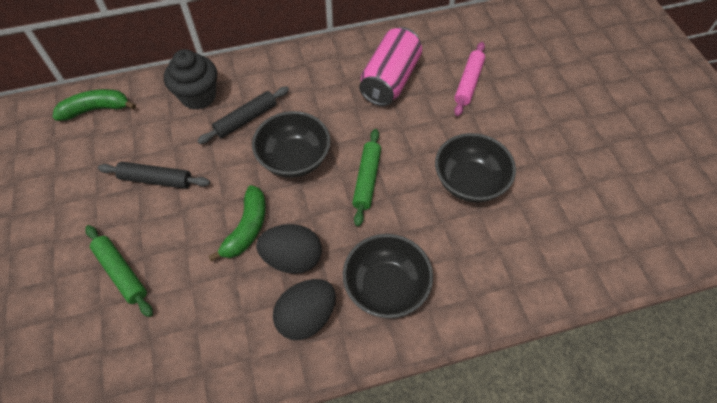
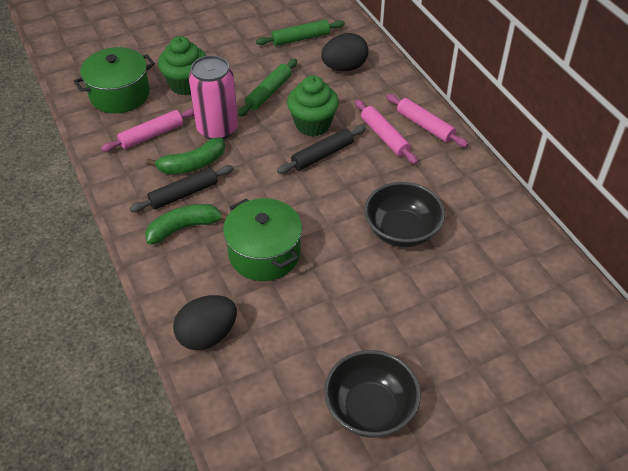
black bowl: 3 -> 2
black cupcake: 1 -> 0
green cupcake: 0 -> 2
green pot: 0 -> 2
pink rolling pin: 1 -> 3

